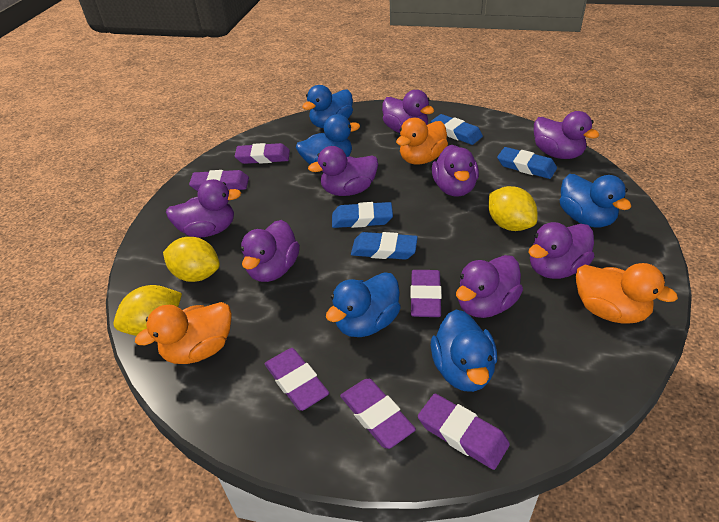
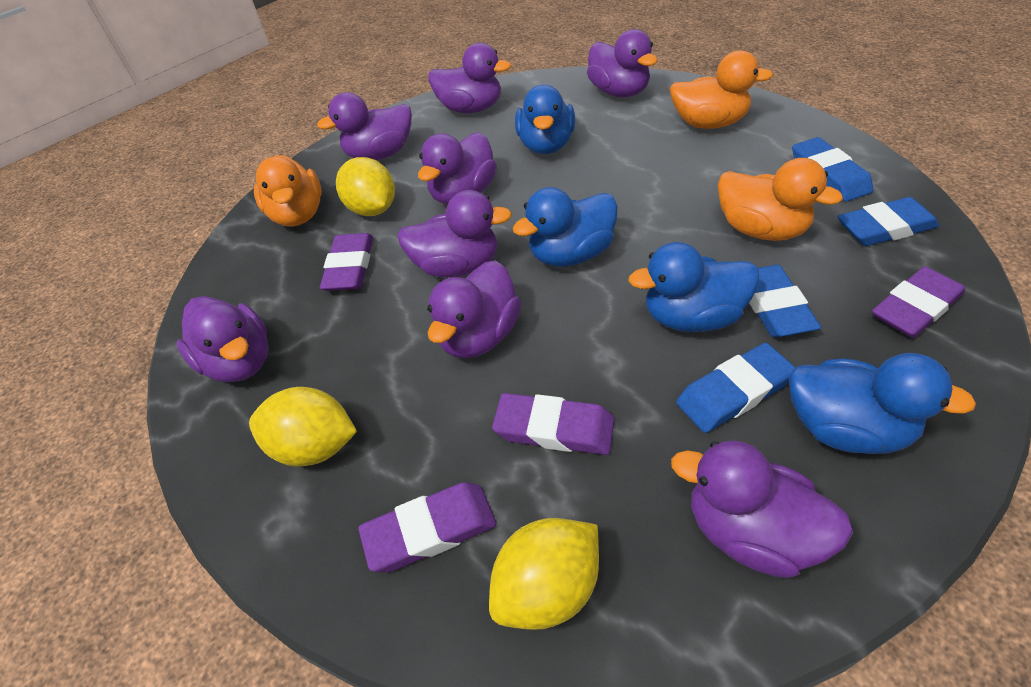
blue duck: 5 -> 4
purple eraser: 6 -> 4

